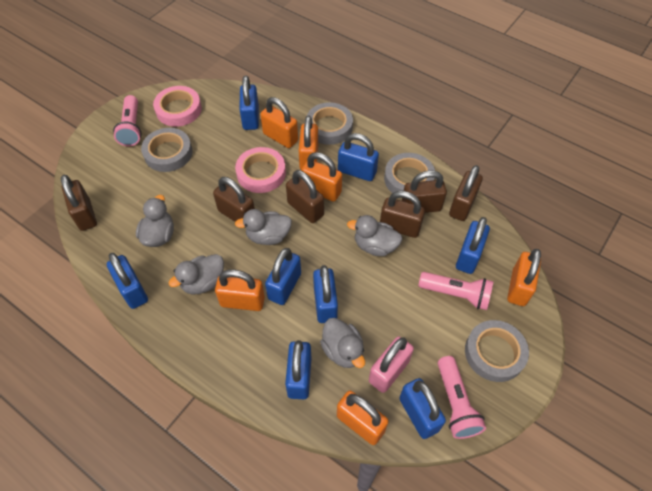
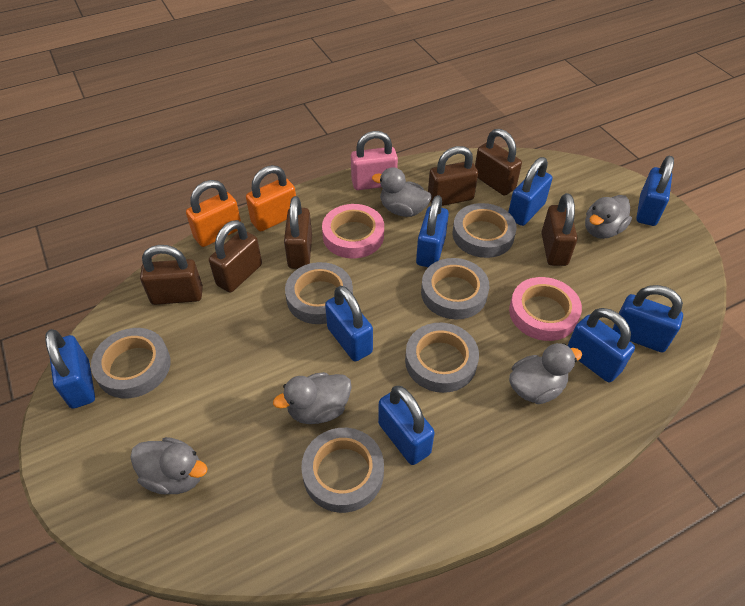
grey tape: 4 -> 6
orange padlock: 6 -> 2
pink flashlight: 3 -> 0

